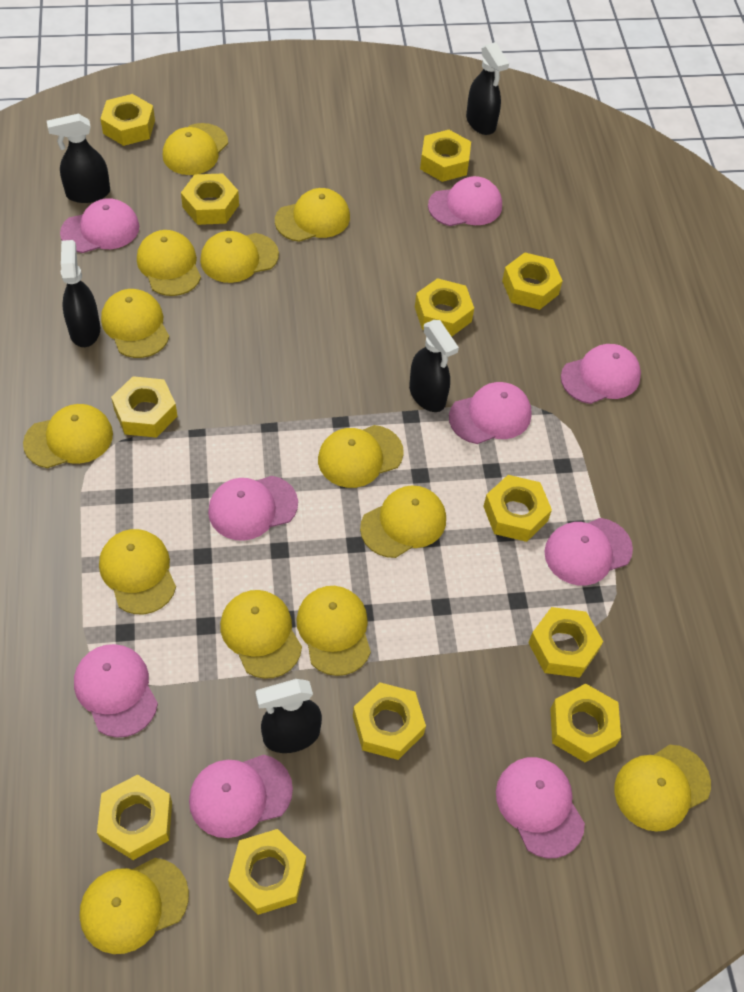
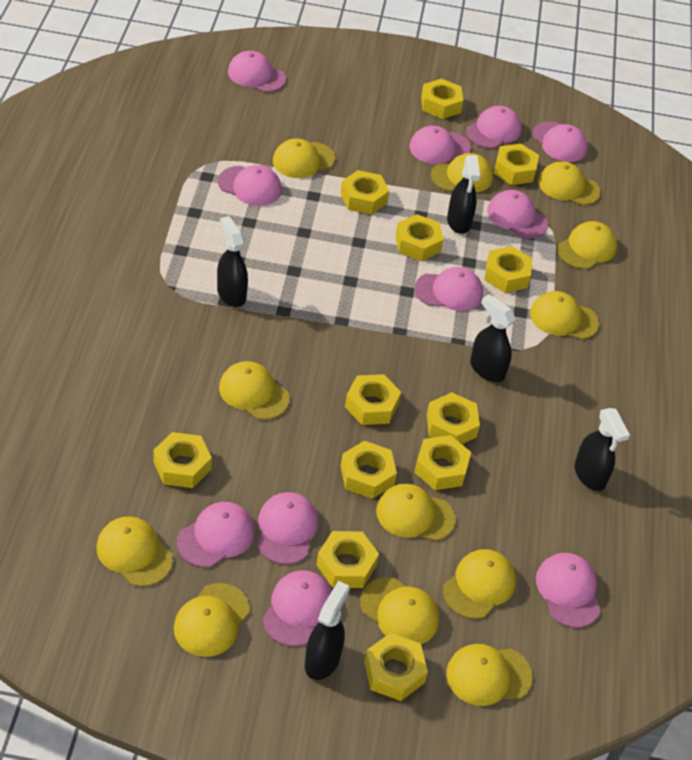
pink cap: 9 -> 11
yellow cap: 13 -> 12

